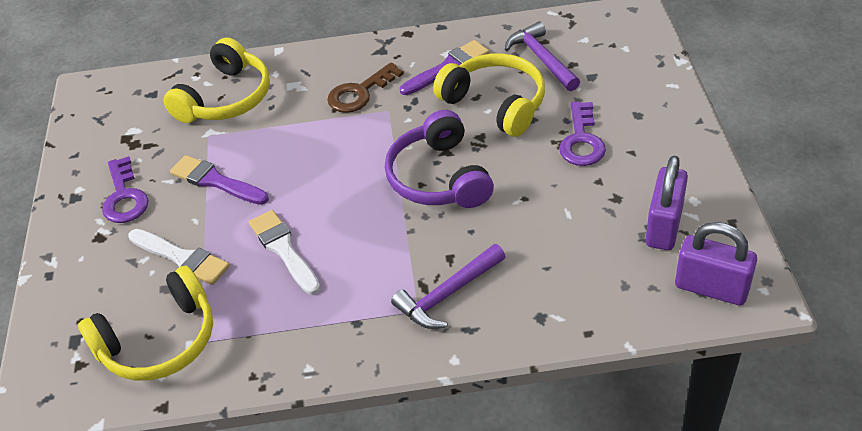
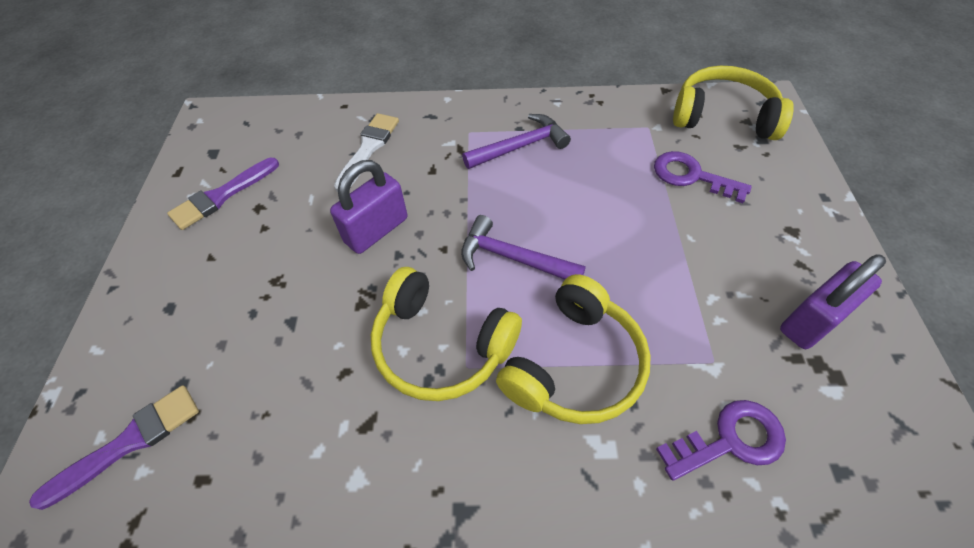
brown key: 1 -> 0
purple headphones: 1 -> 0
white brush: 2 -> 1

